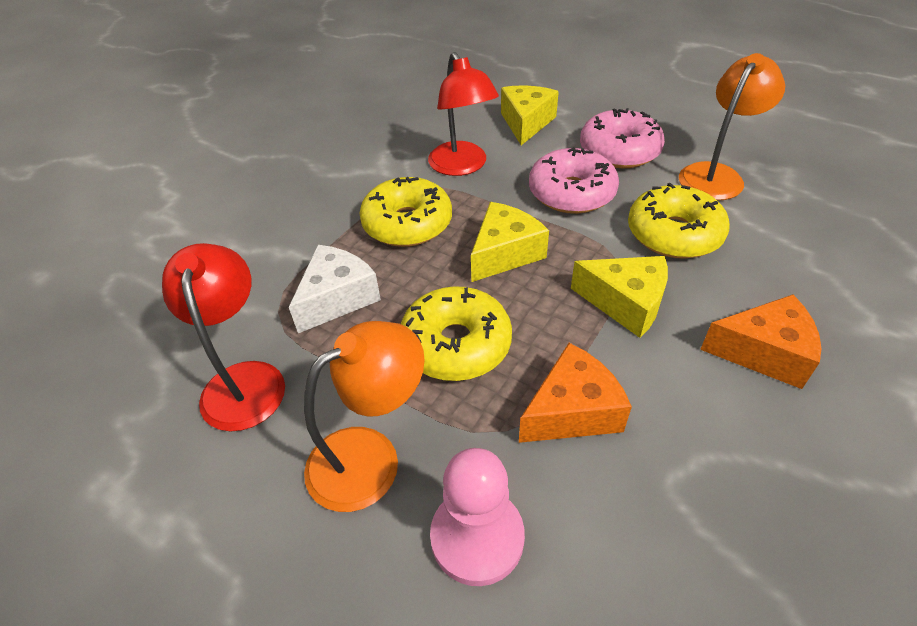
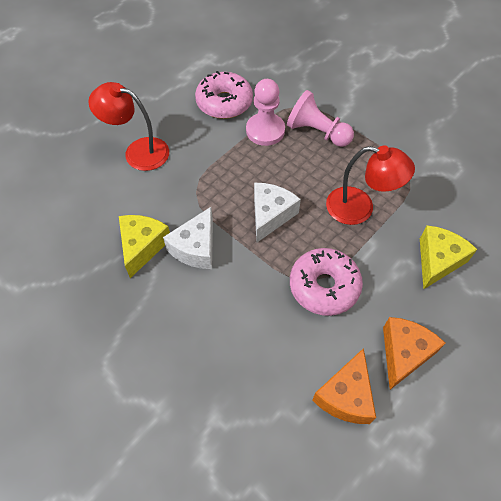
orange lamp: 2 -> 0
pink pawn: 1 -> 2
white cheese: 1 -> 2
yellow cheese: 3 -> 2
yellow donut: 3 -> 0

